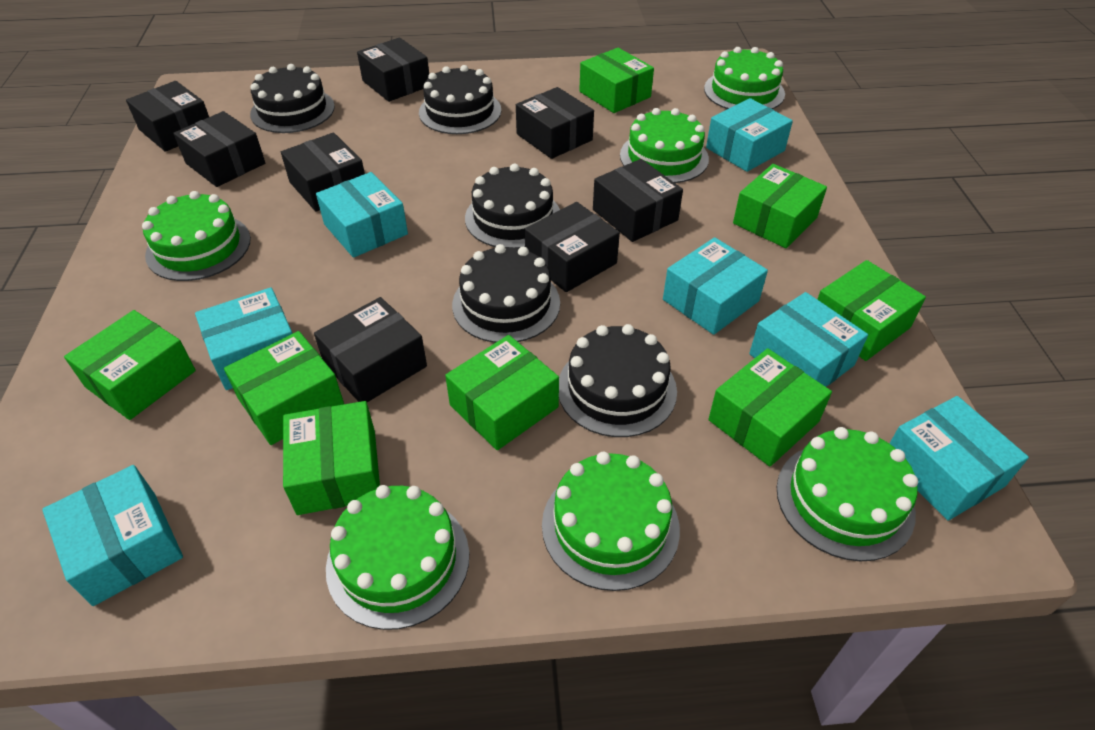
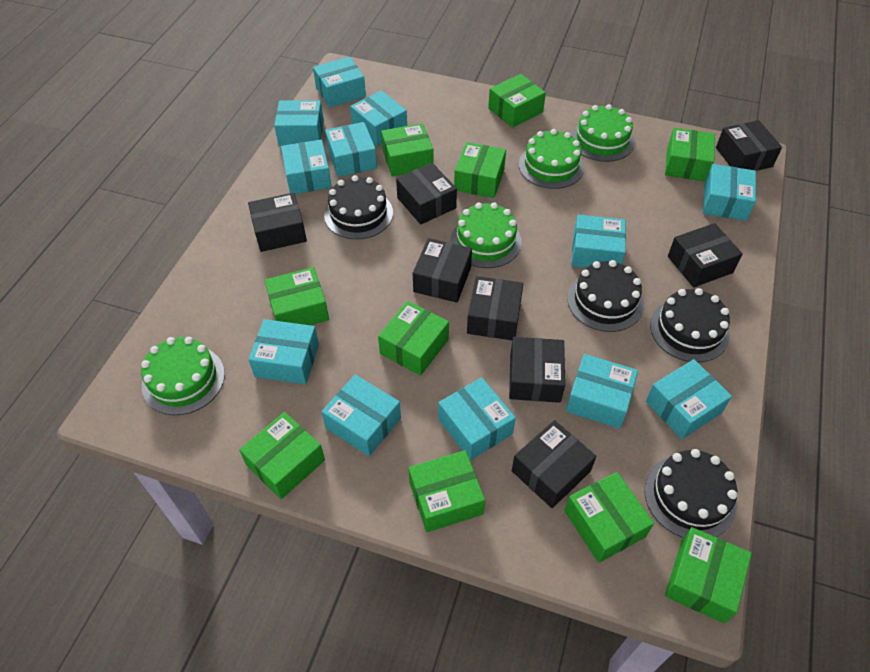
black cake: 5 -> 4
green box: 8 -> 10
green cake: 6 -> 4
turquoise box: 7 -> 12

